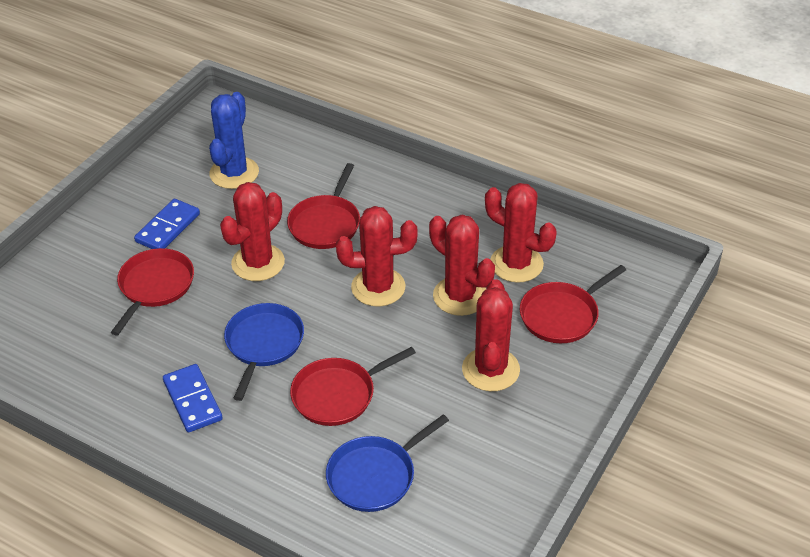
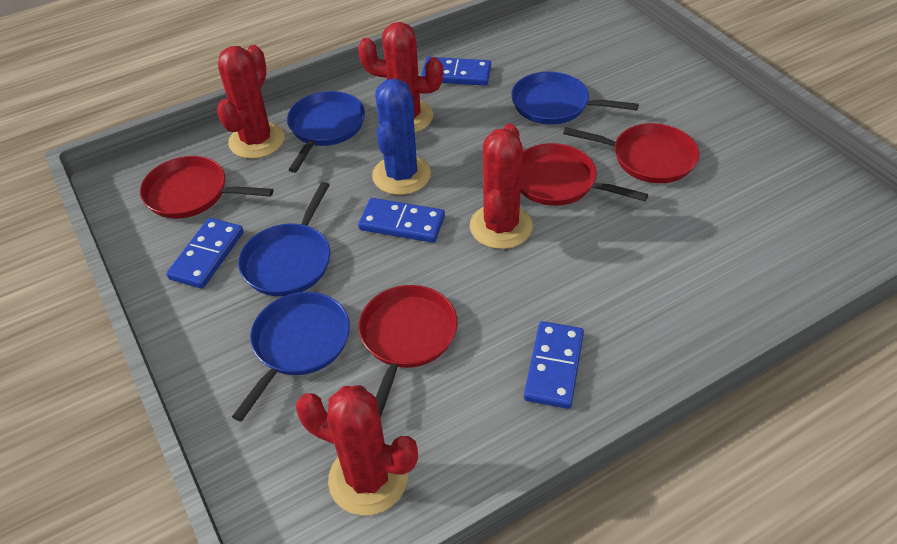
blue domino: 2 -> 4
blue pan: 2 -> 4
red cactus: 5 -> 4

